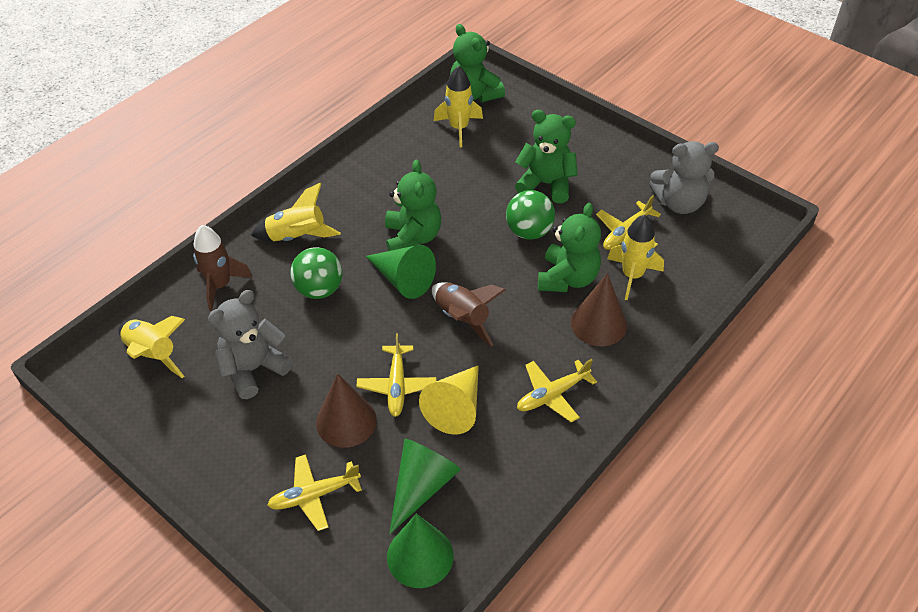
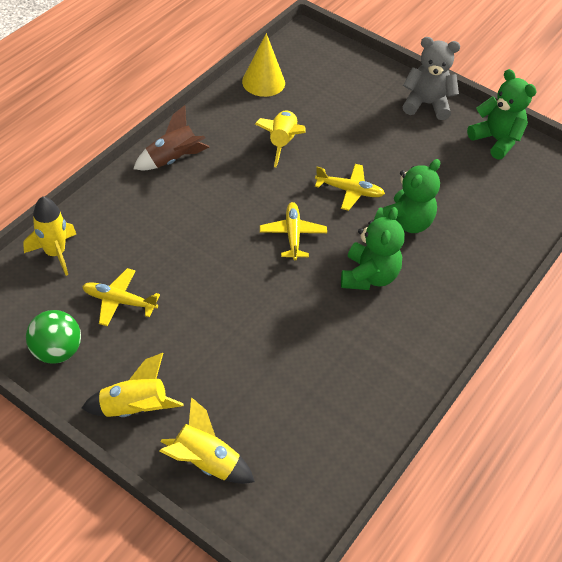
brown cone: 2 -> 0
brown rocket: 2 -> 1
green ball: 2 -> 1
green cone: 3 -> 0
green teddy bear: 4 -> 3
grey teddy bear: 2 -> 1
yellow plane: 4 -> 3

